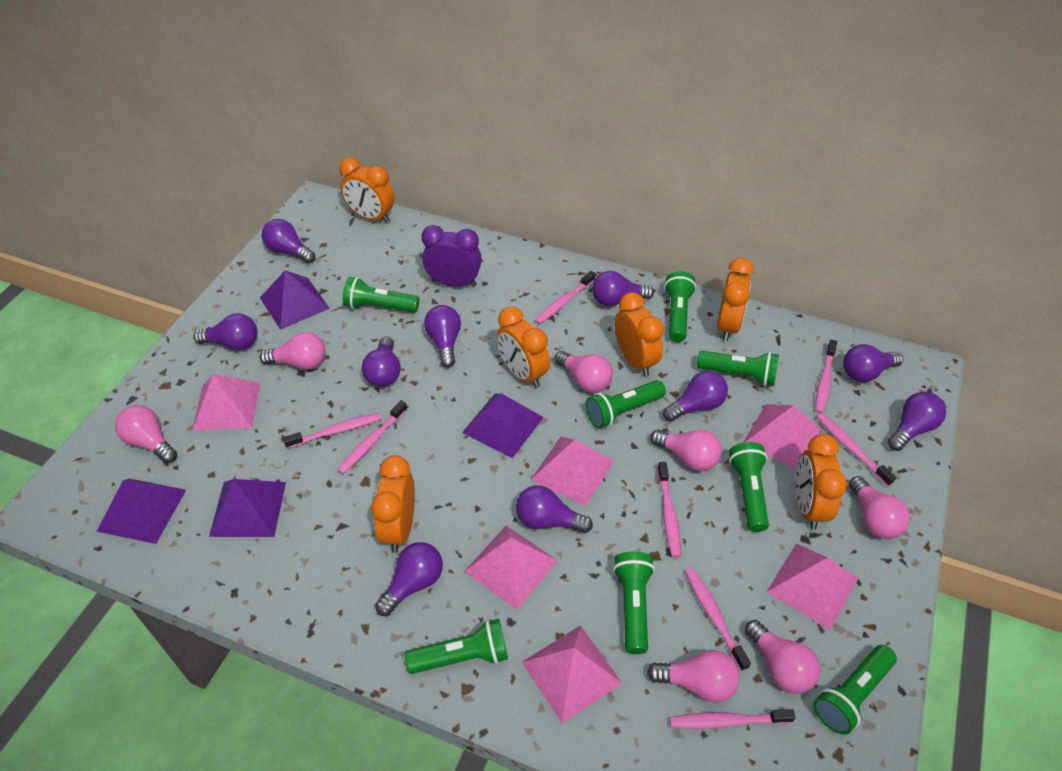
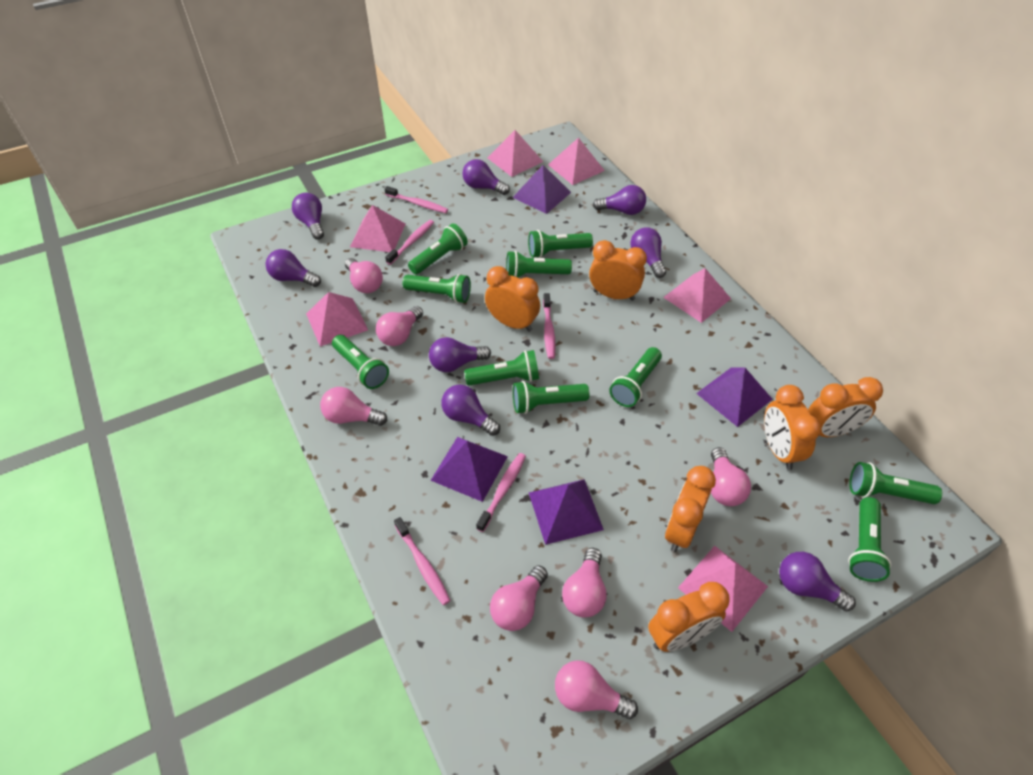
green flashlight: 8 -> 10
pink toothbrush: 8 -> 5
purple clock: 1 -> 0
purple light bulb: 10 -> 8

